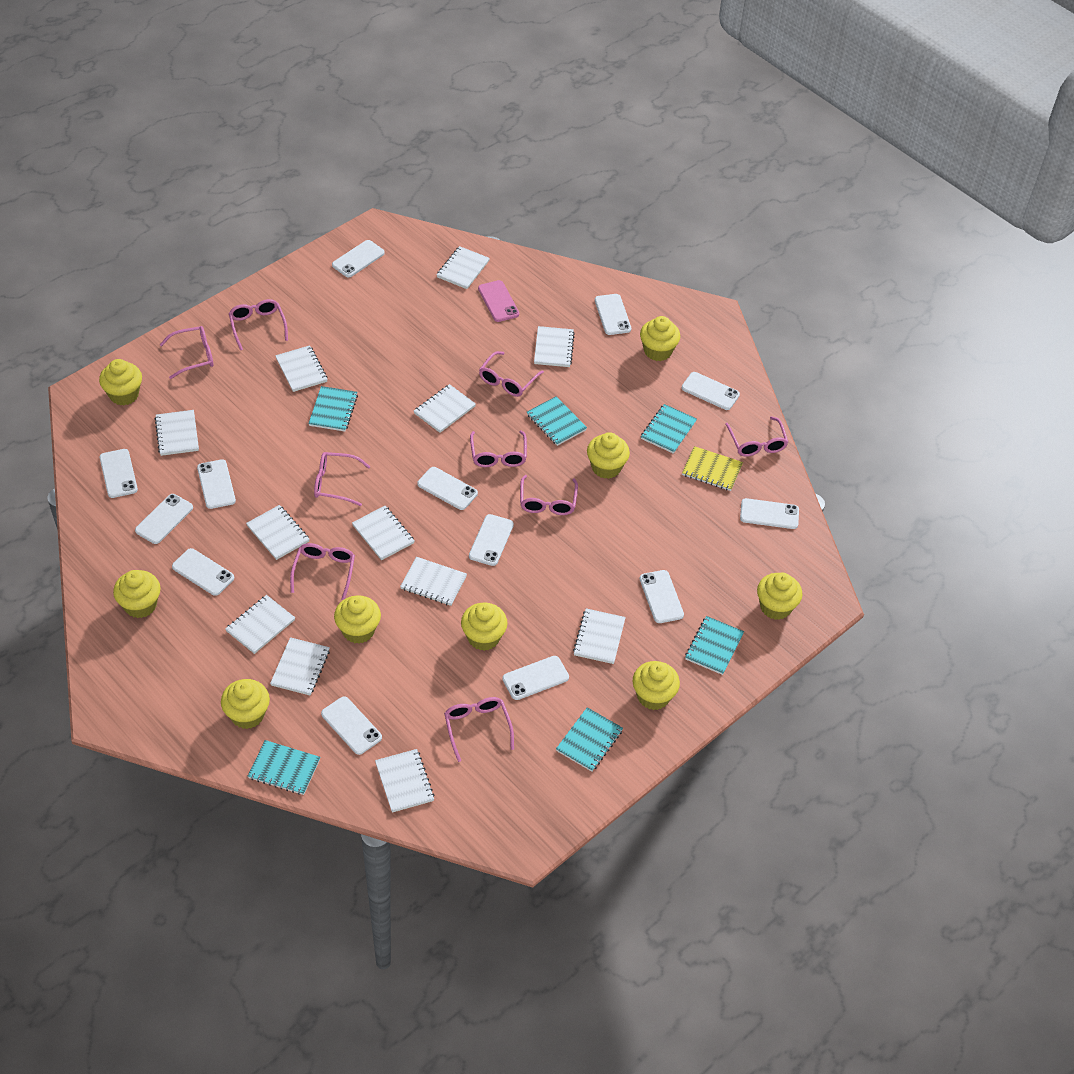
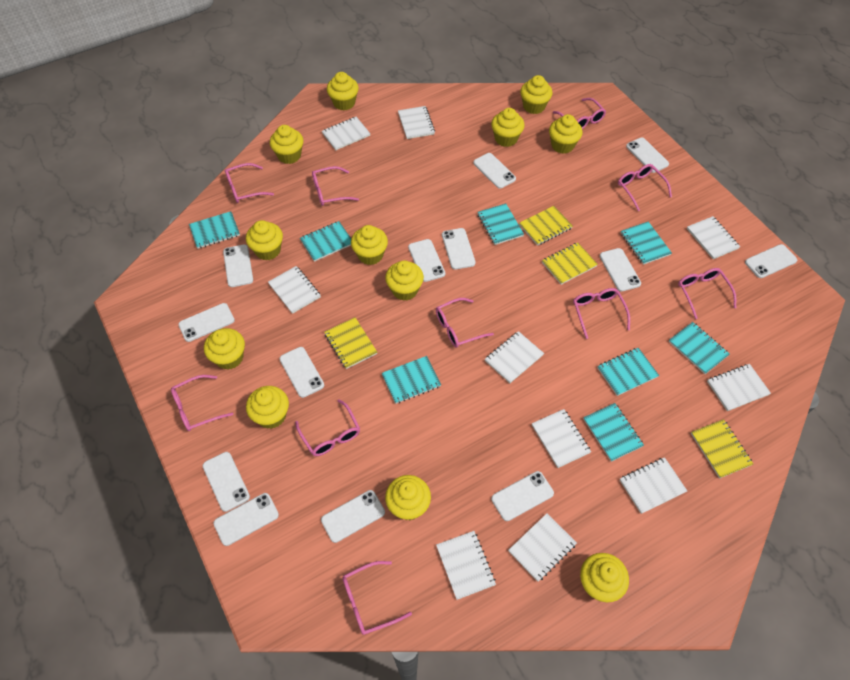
pink glasses: 9 -> 10
pink phone: 1 -> 0
turquoise notebook: 6 -> 8
white notebook: 12 -> 10
yellow cupcake: 9 -> 12
yellow notebook: 1 -> 4

